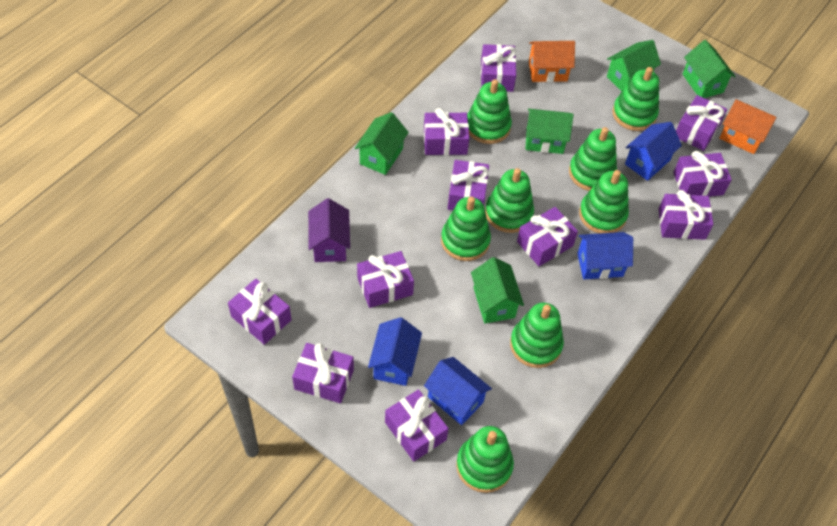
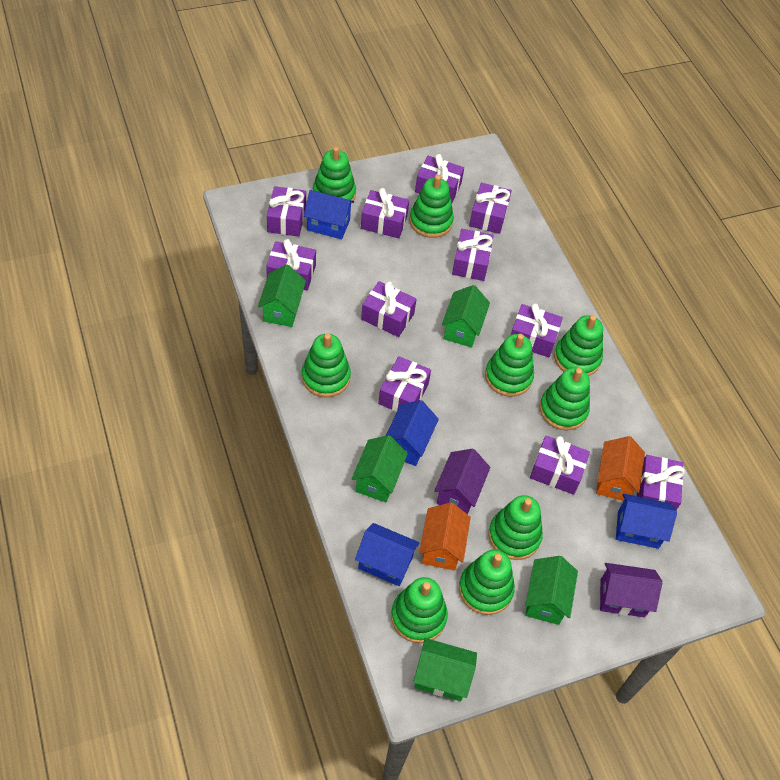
green stacking toy: 8 -> 9
purple house: 1 -> 2

